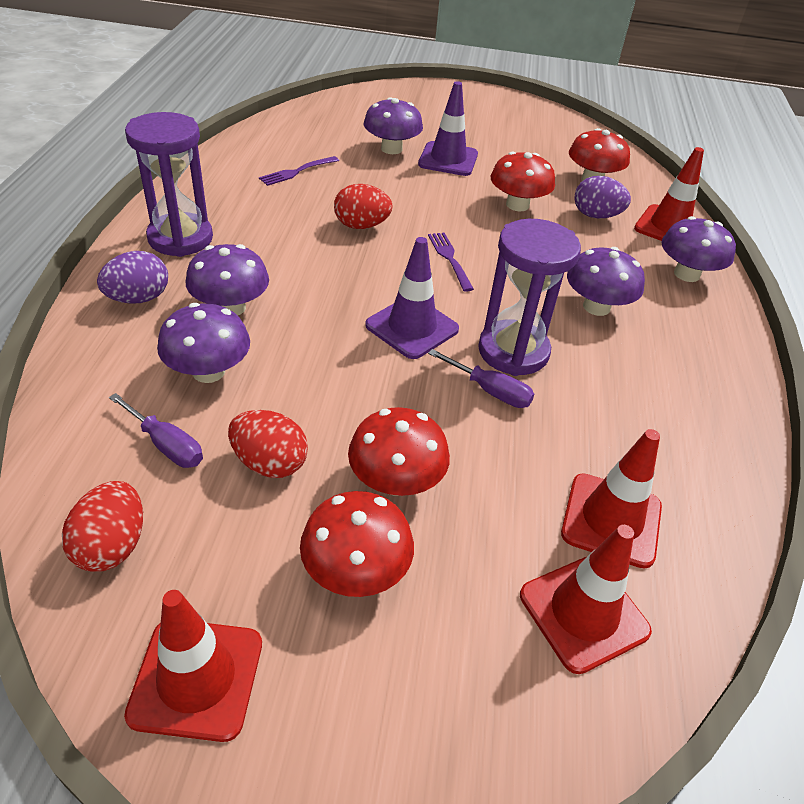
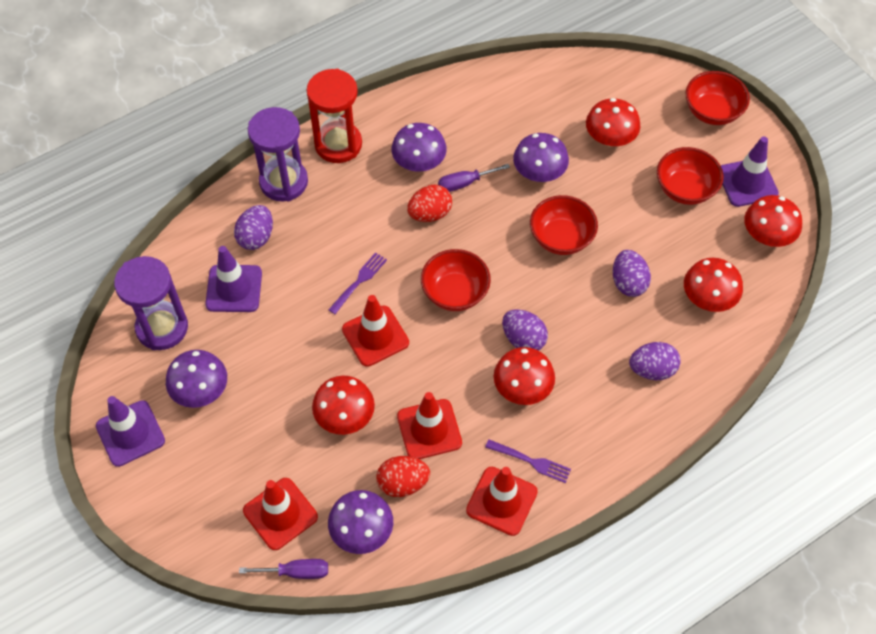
purple egg: 2 -> 4
purple mushroom: 5 -> 4
purple traffic cone: 2 -> 3
red bowl: 0 -> 4
red egg: 3 -> 2
red hourglass: 0 -> 1
red mushroom: 4 -> 5

